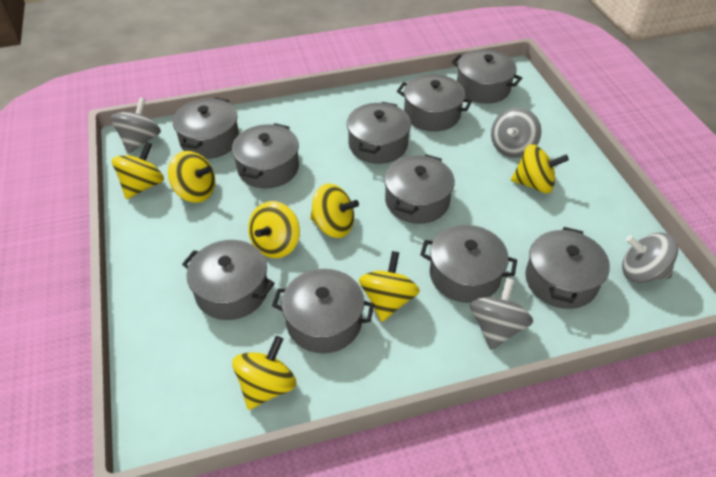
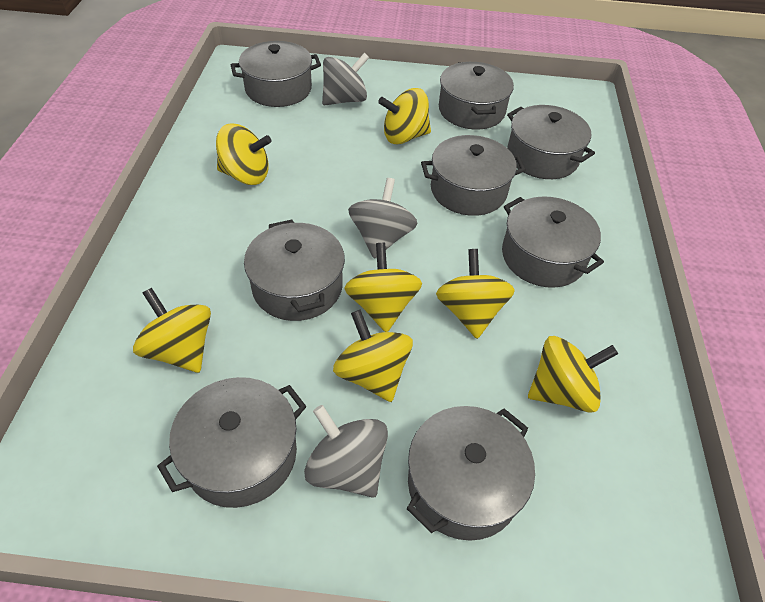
grey pot: 10 -> 8
grey spinning top: 4 -> 3

